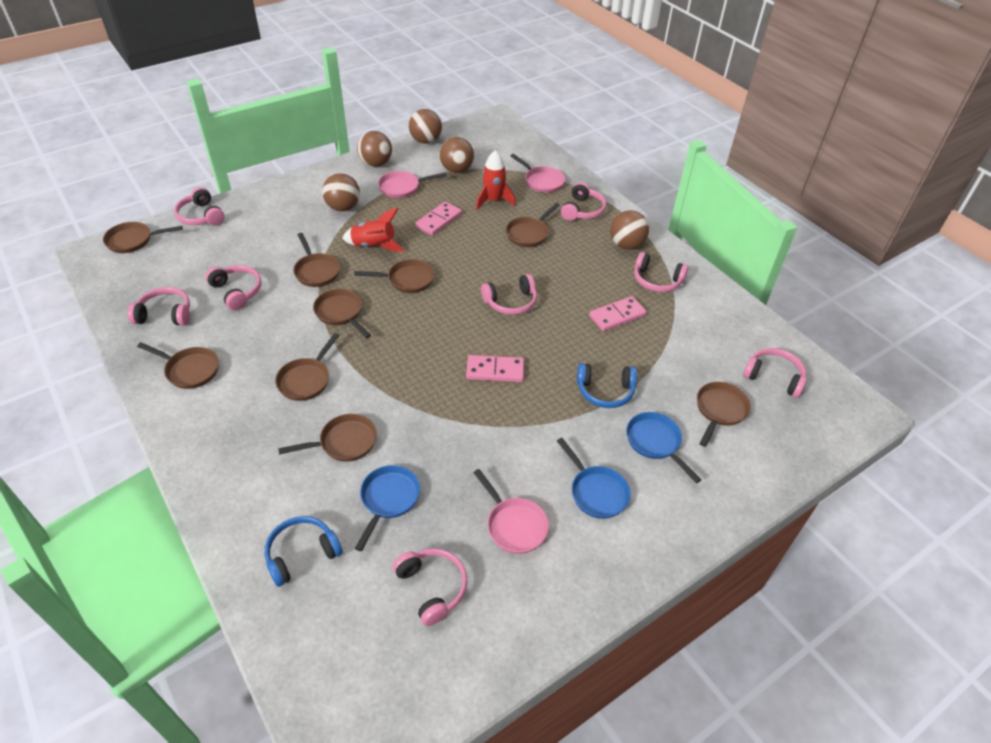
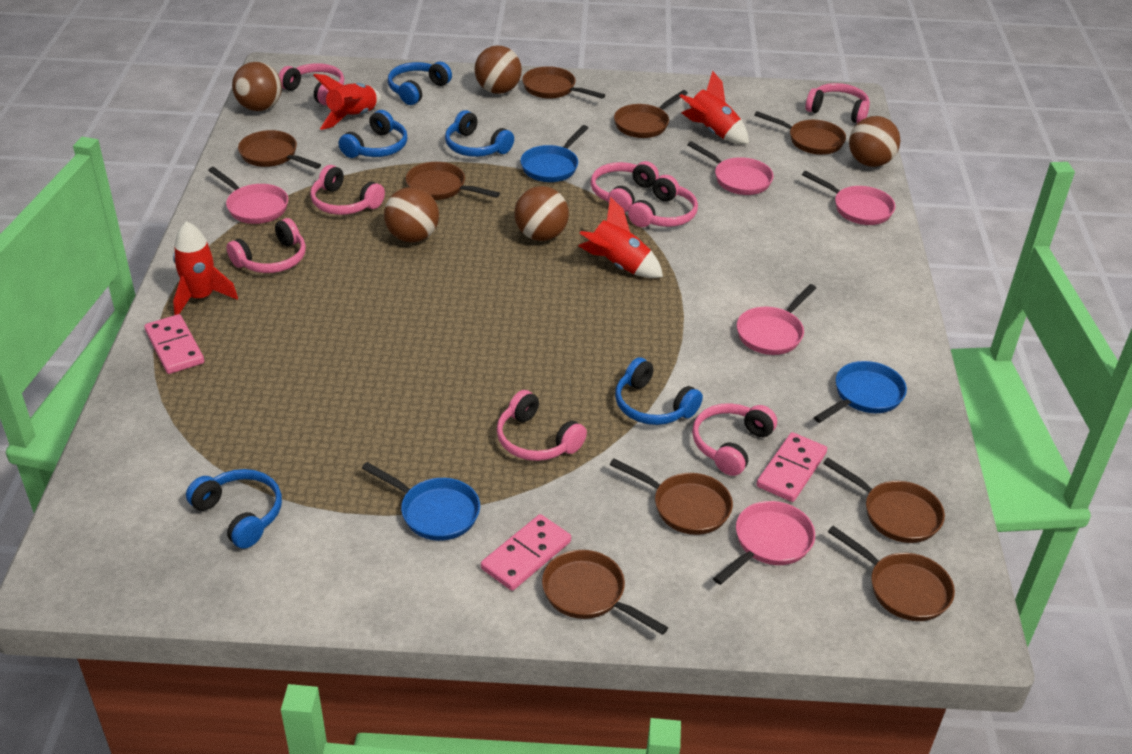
blue headphones: 2 -> 5
pink pan: 3 -> 5
red rocket: 2 -> 4

